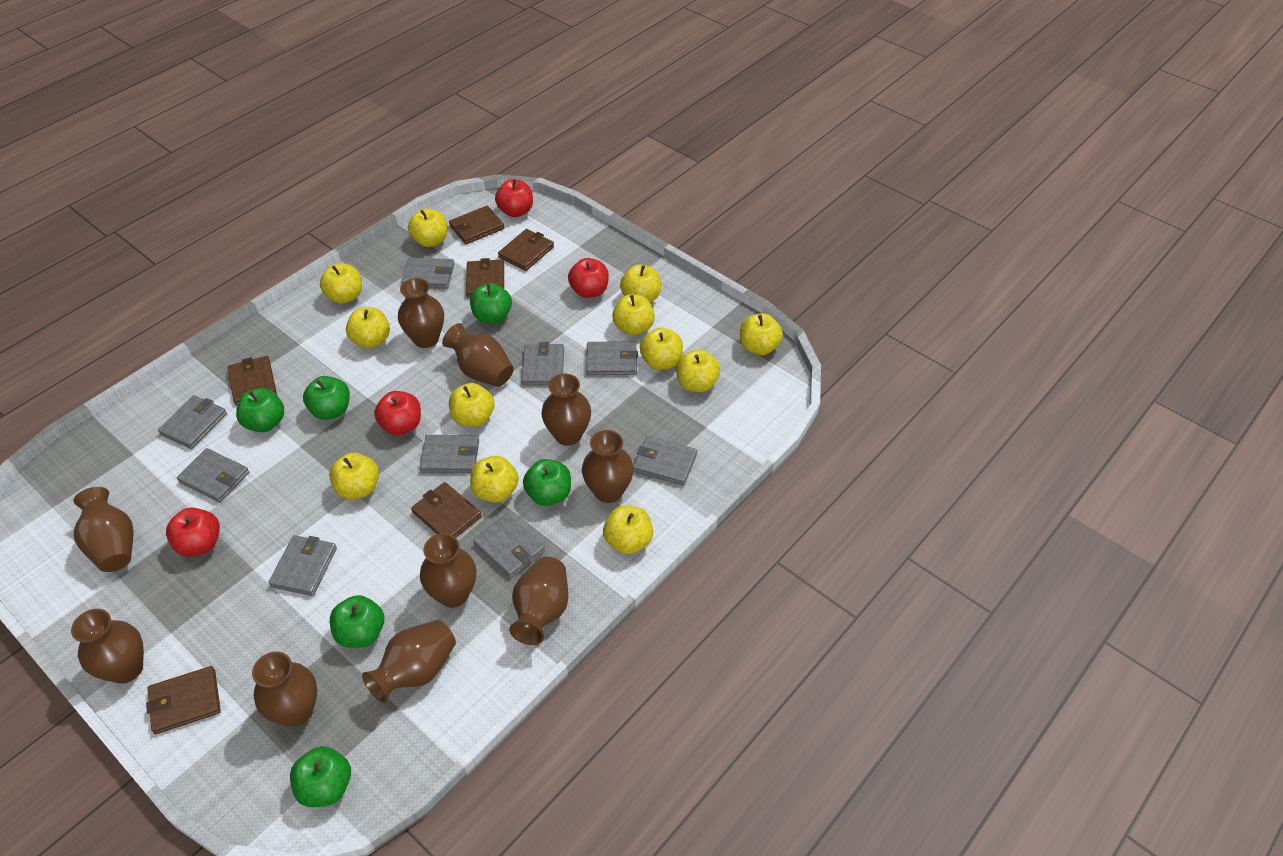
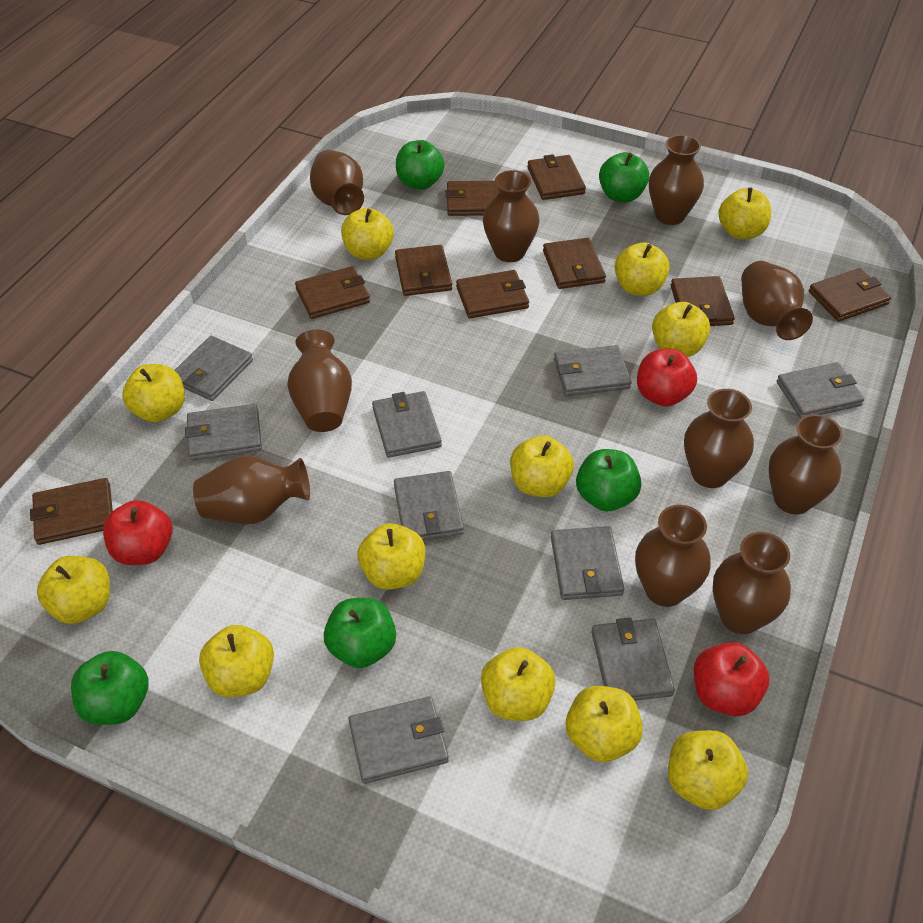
brown wallet: 6 -> 9
green apple: 6 -> 5
red apple: 4 -> 3

